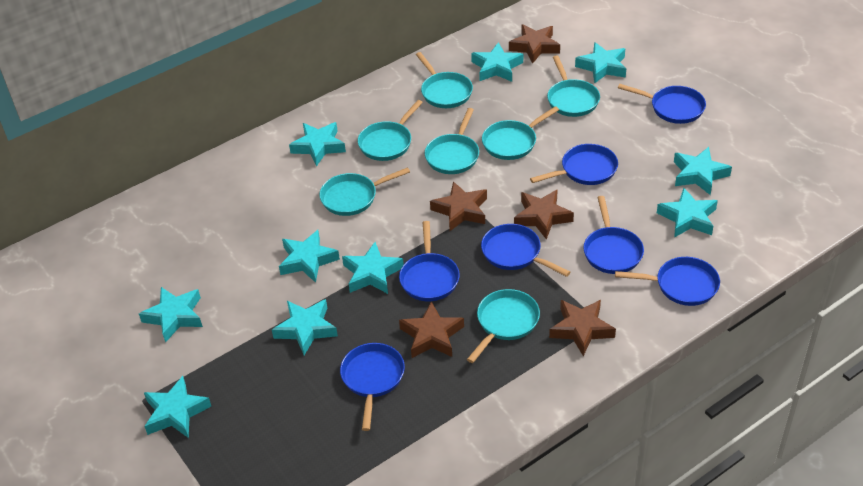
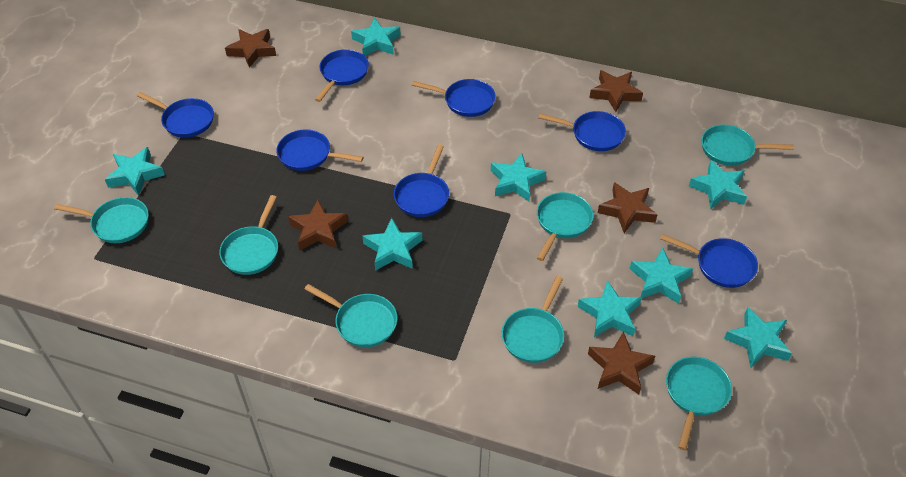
turquoise star: 10 -> 8

